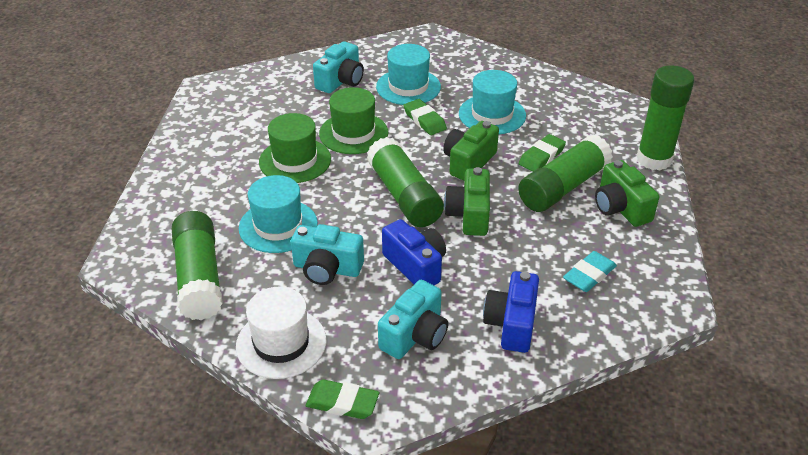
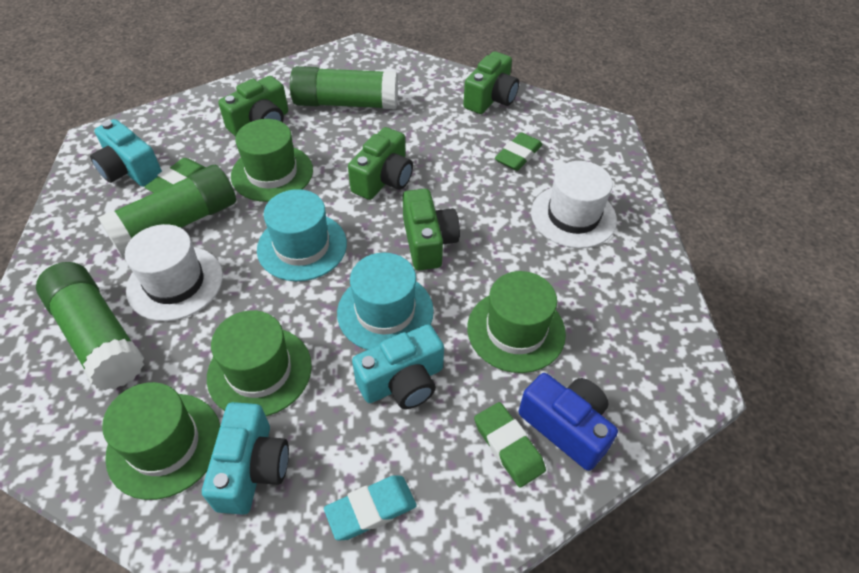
blue camera: 2 -> 1
green camera: 3 -> 4
green glue stick: 4 -> 3
green hat: 2 -> 4
turquoise hat: 3 -> 2
white hat: 1 -> 2

